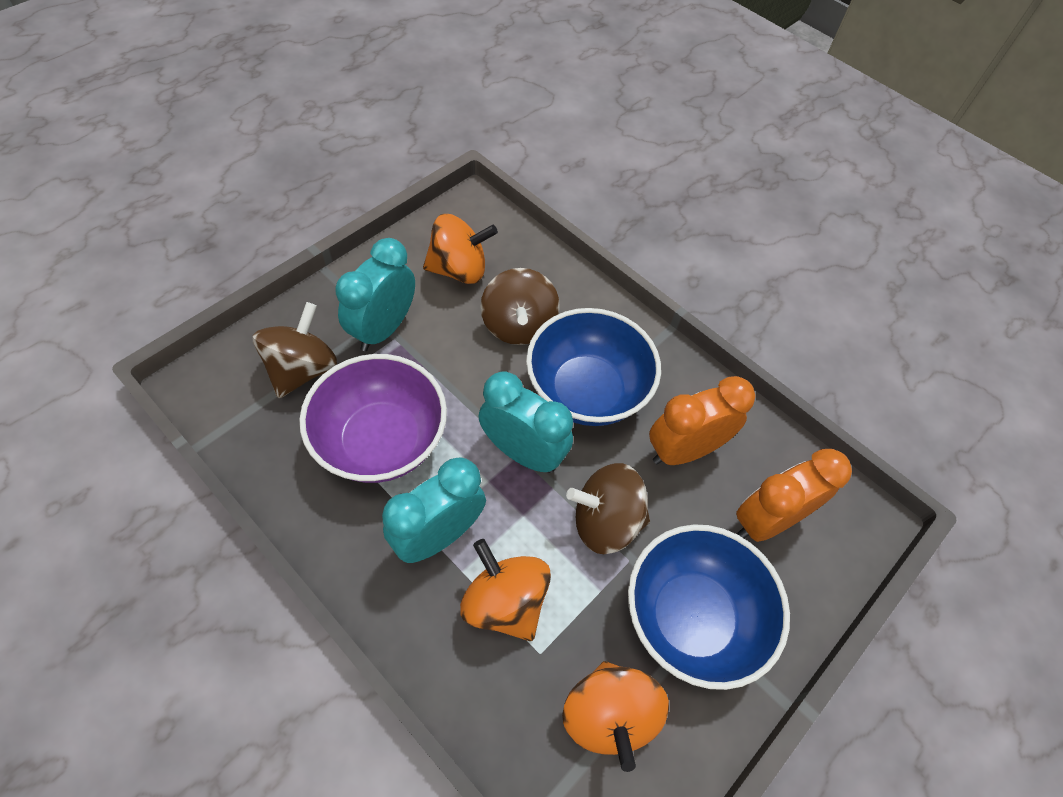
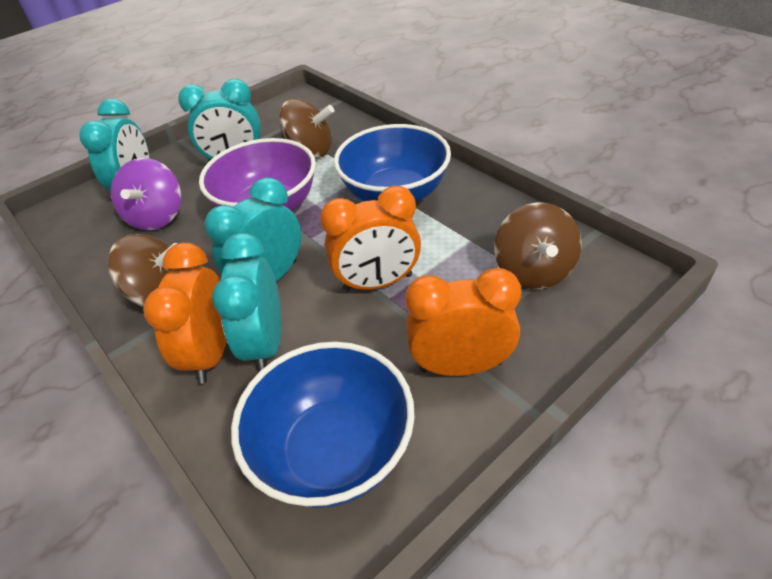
orange clock: 2 -> 3
orange spinning top: 3 -> 0
purple spinning top: 0 -> 1
turquoise clock: 3 -> 4

